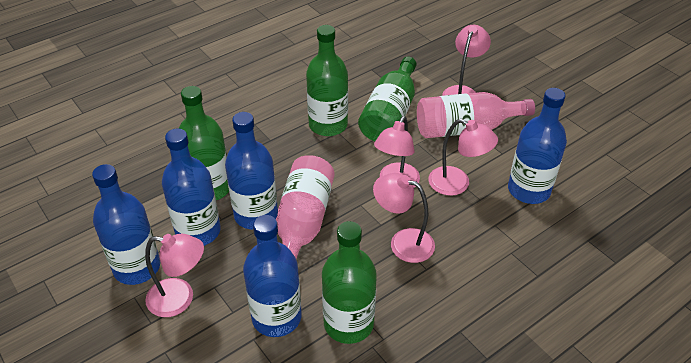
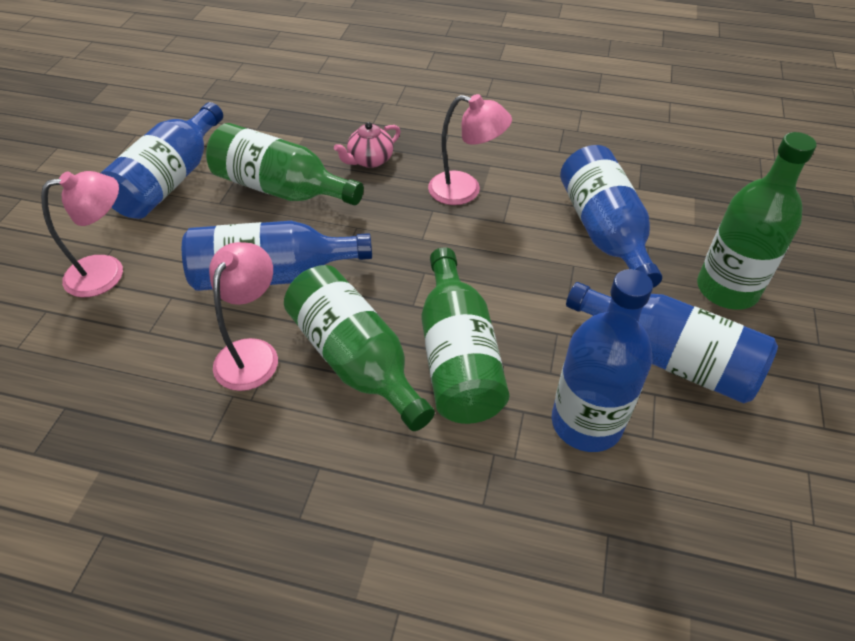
pink bottle: 2 -> 0
pink lamp: 5 -> 3
pink teapot: 0 -> 1

